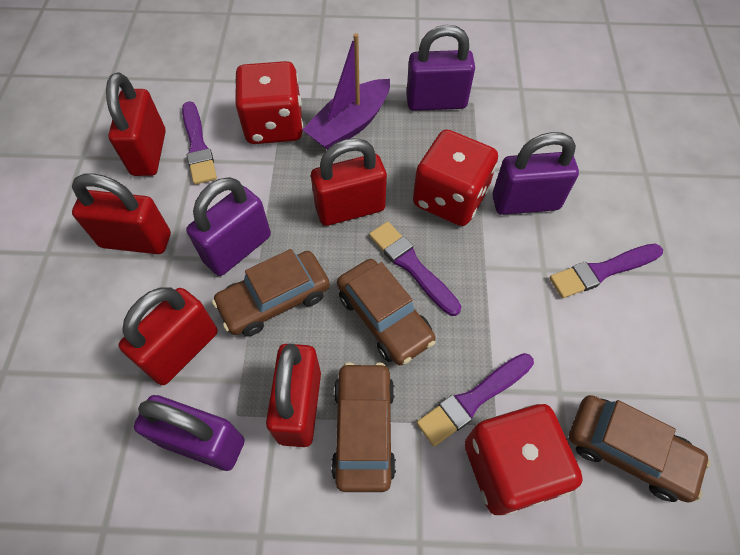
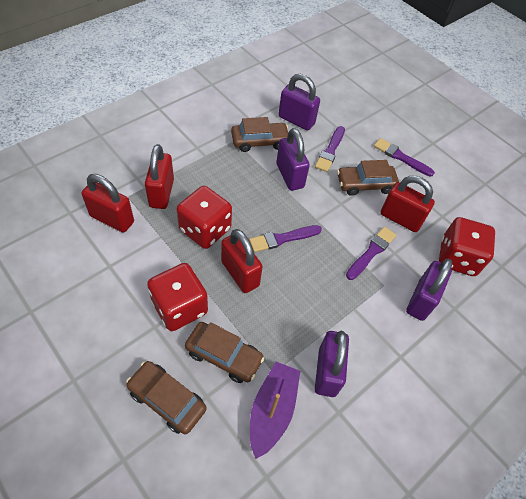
red padlock: 5 -> 4

